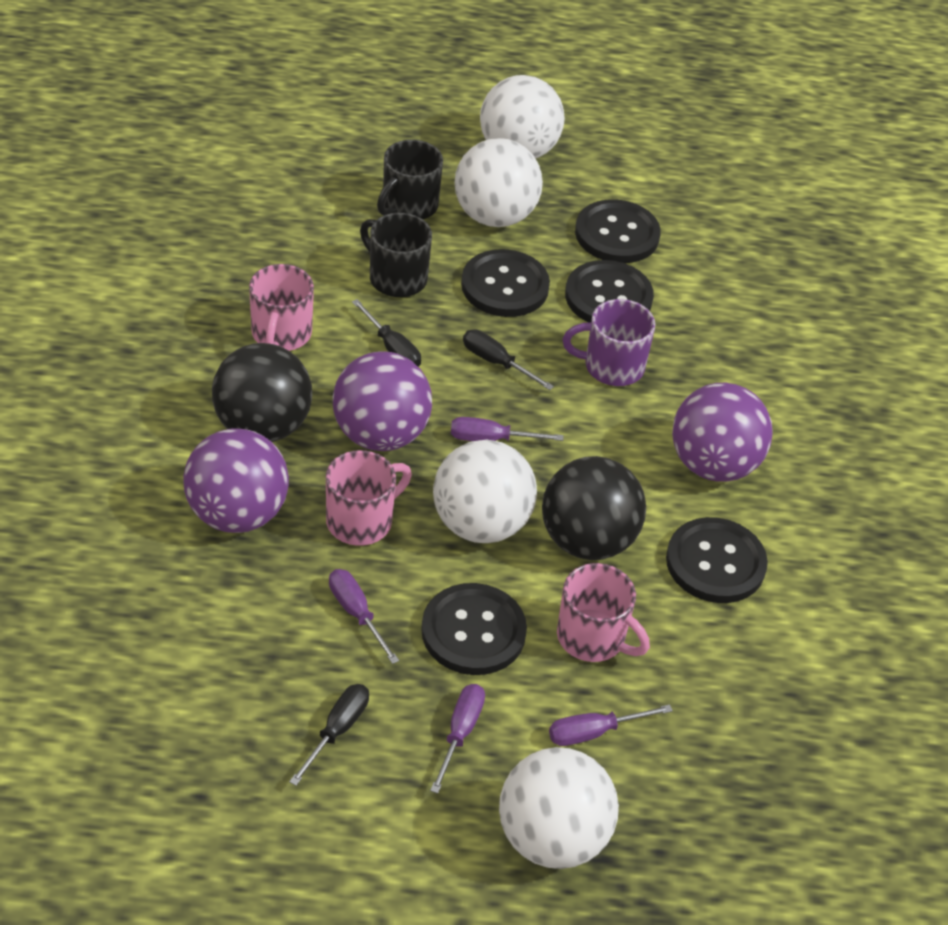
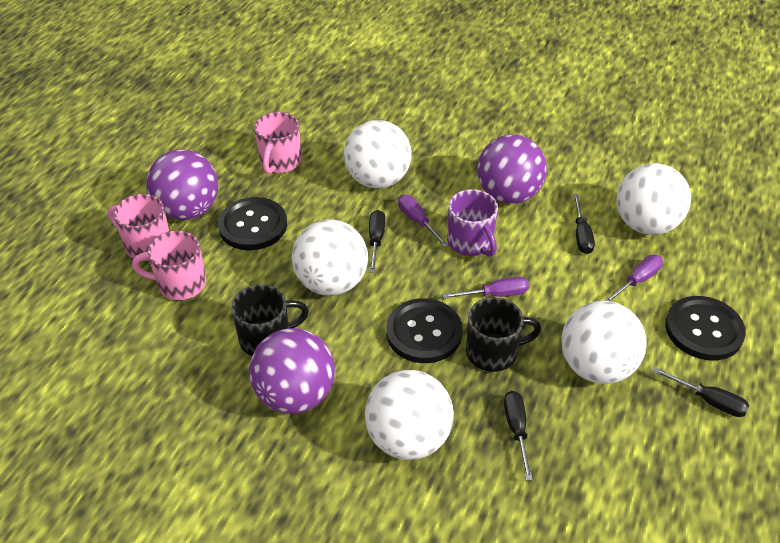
black ball: 2 -> 0
black button: 5 -> 3
black screwdriver: 3 -> 4
purple screwdriver: 4 -> 3
white ball: 4 -> 5

